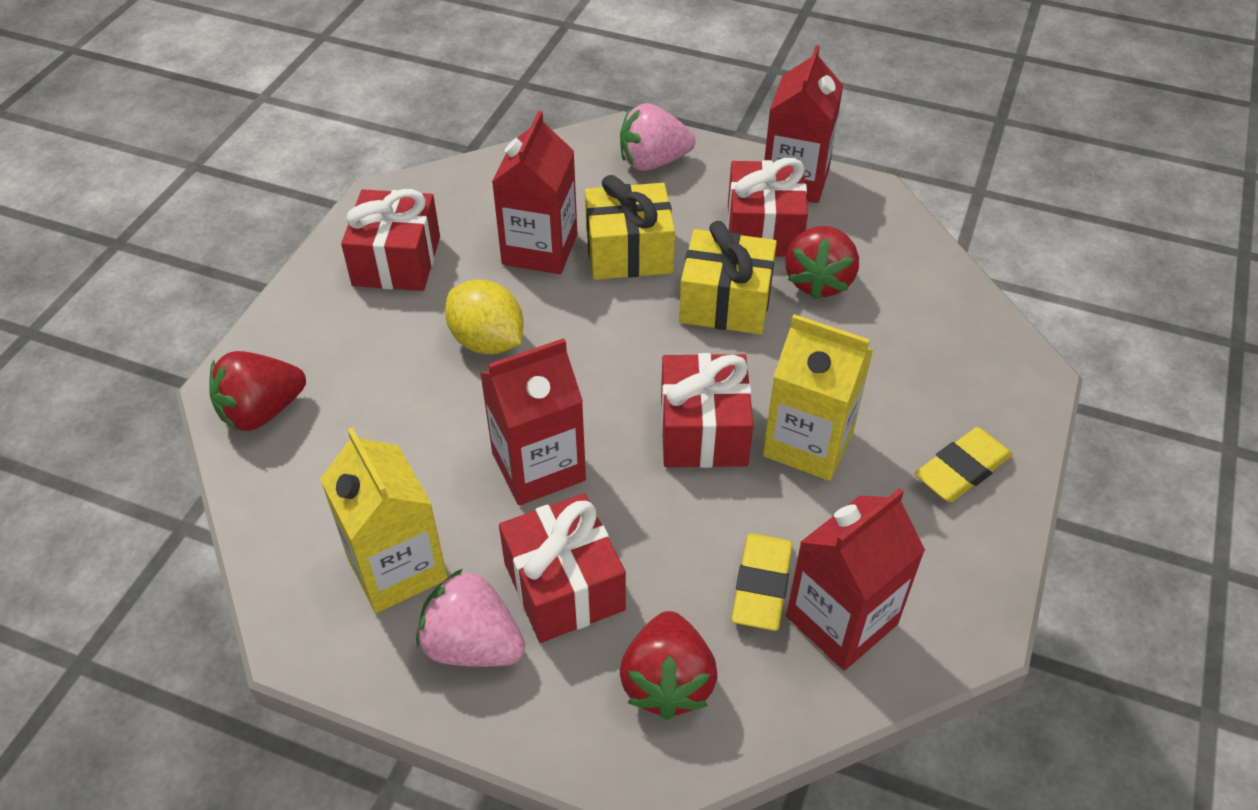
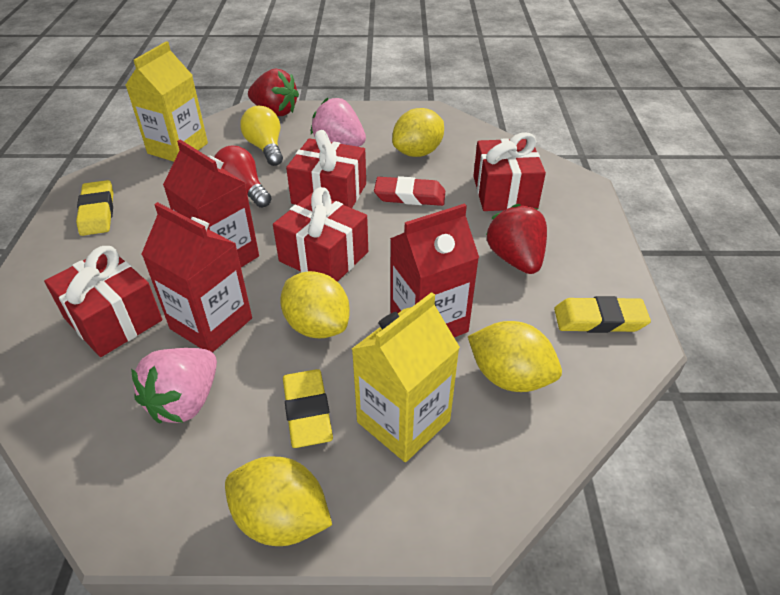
red carton: 4 -> 3
red eraser: 0 -> 1
red light bulb: 0 -> 1
red strawberry: 3 -> 2
yellow eraser: 2 -> 3
yellow gift: 2 -> 0
yellow lemon: 1 -> 4
yellow light bulb: 0 -> 1

